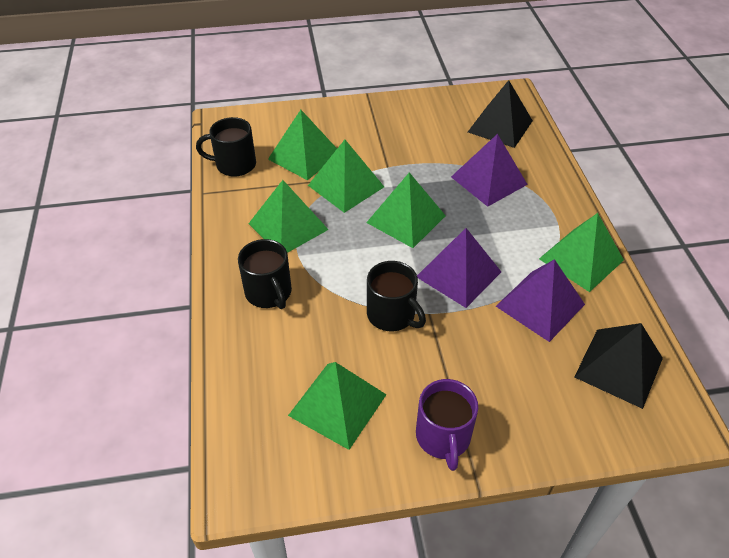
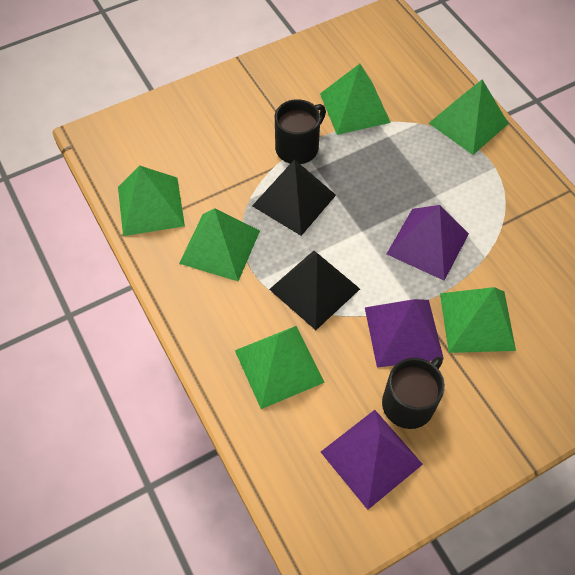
black mug: 3 -> 2
purple mug: 1 -> 0

